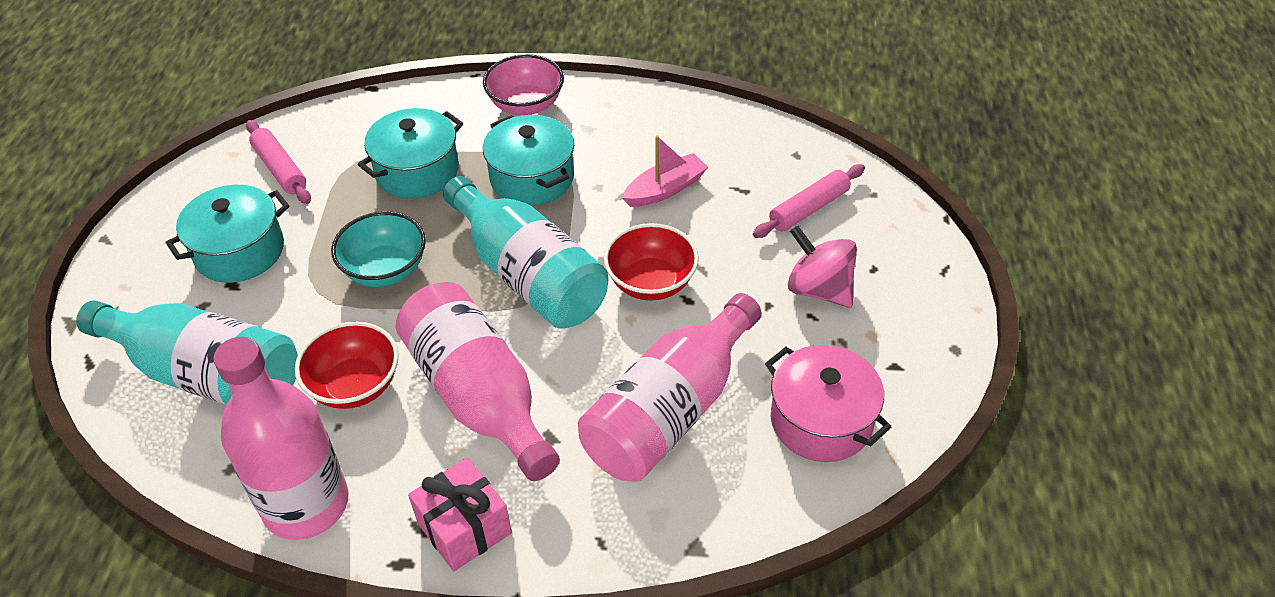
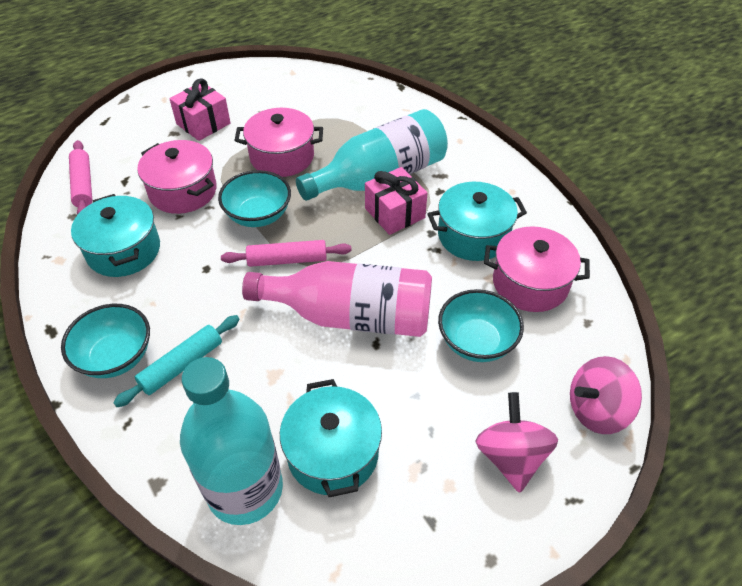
pink boat: 1 -> 0
pink bottle: 3 -> 1
pink bowl: 1 -> 0
pink gift: 1 -> 2
pink pot: 1 -> 3
pink spinning top: 1 -> 2
red bowl: 2 -> 0
turquoise bowl: 1 -> 3
turquoise rolling pin: 0 -> 1

